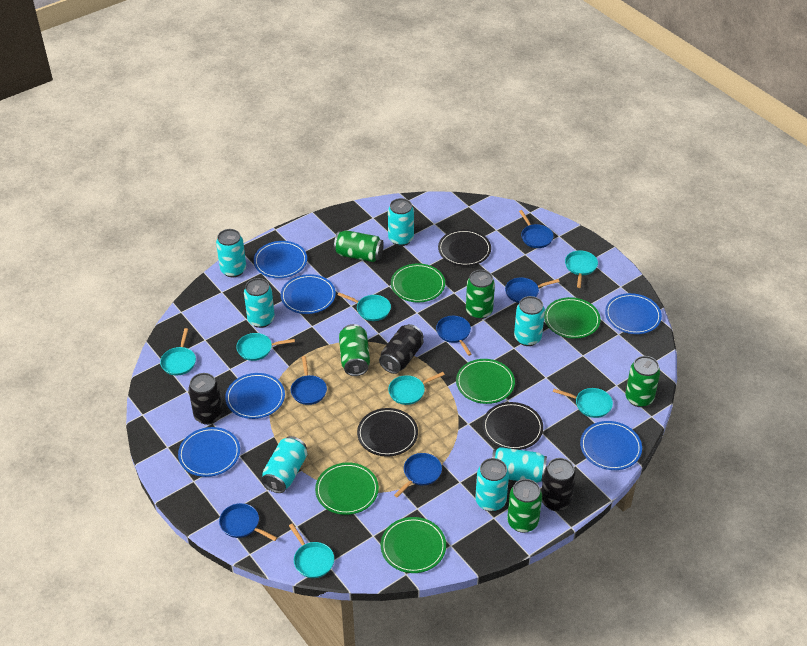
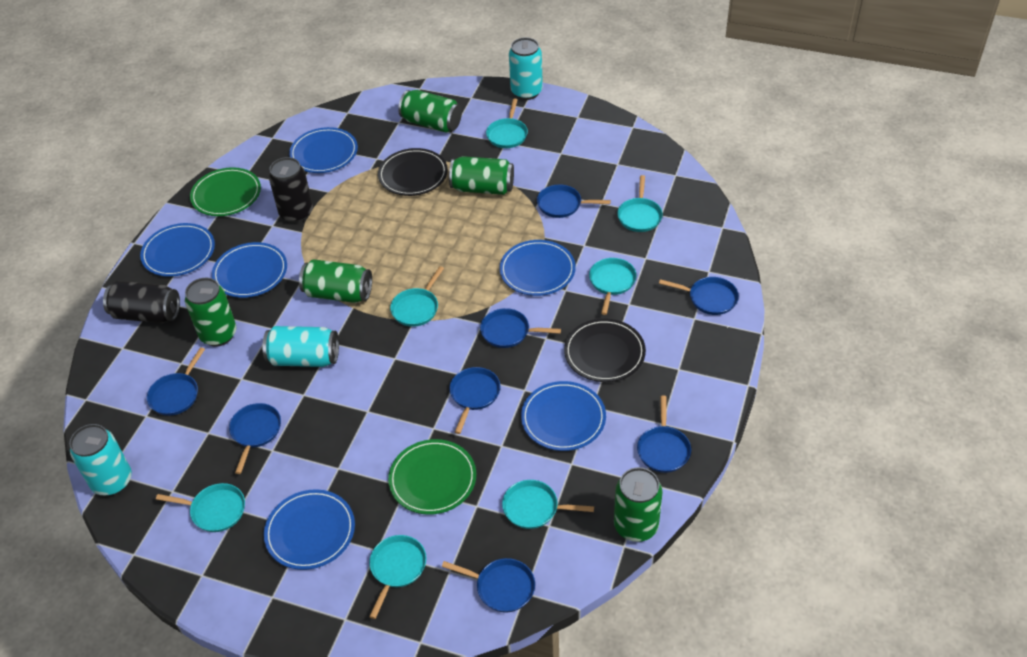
black can: 3 -> 2
black plate: 3 -> 2
blue pan: 6 -> 8
green plate: 5 -> 2
turquoise can: 7 -> 3

